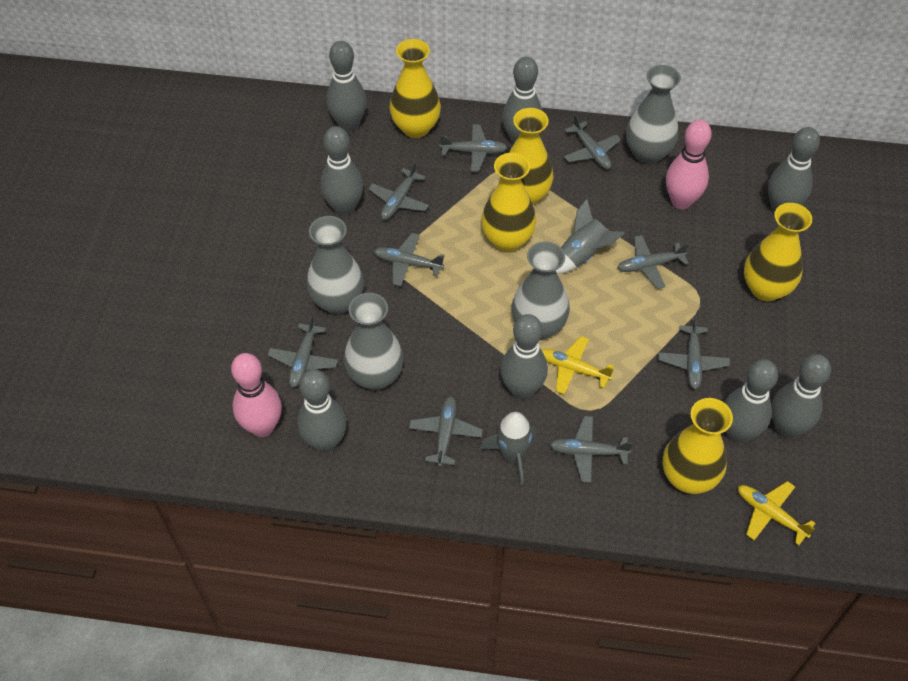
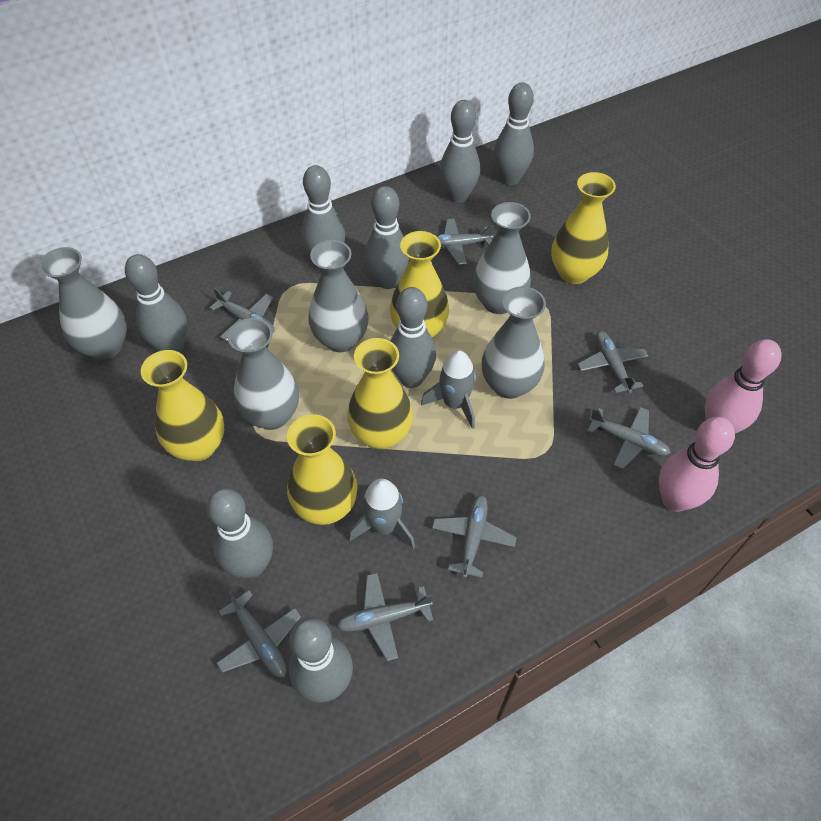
grey plane: 9 -> 7
grey vase: 4 -> 5
yellow plane: 2 -> 0

